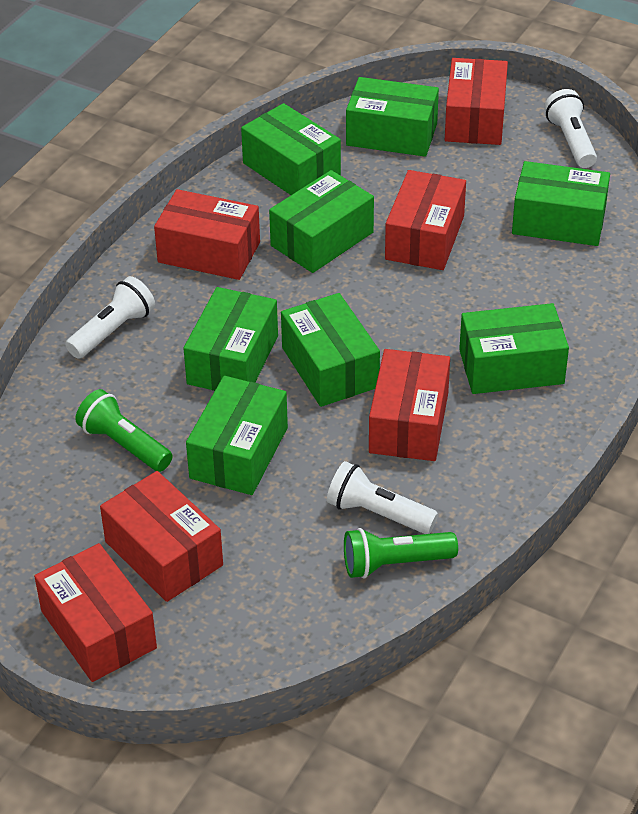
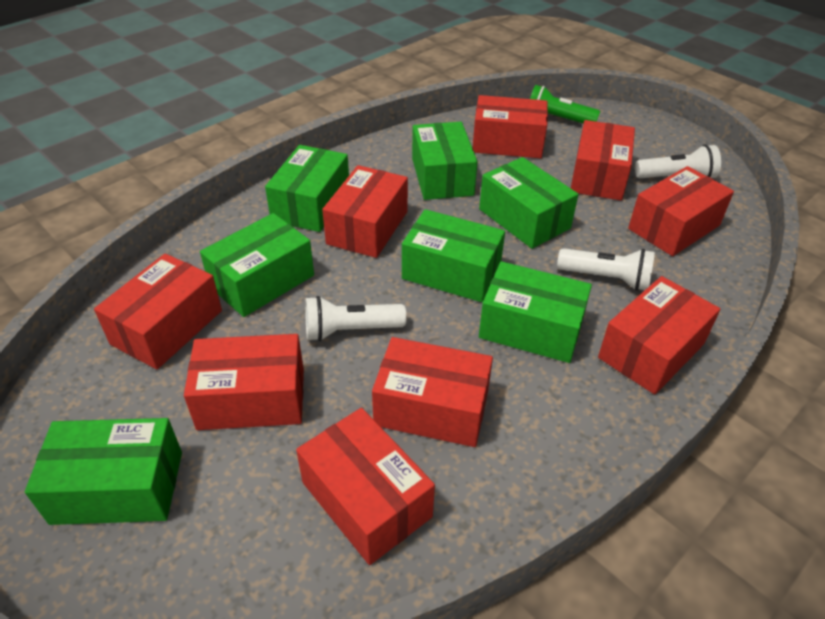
green box: 8 -> 7
green flashlight: 2 -> 1
red box: 6 -> 9

